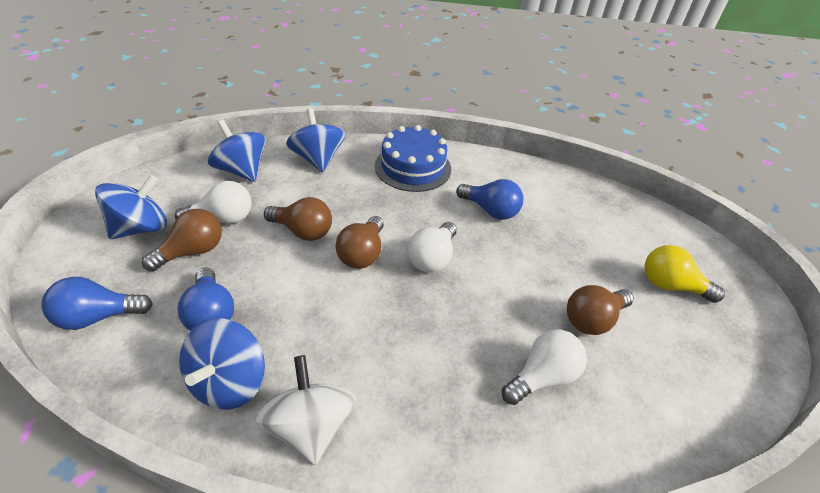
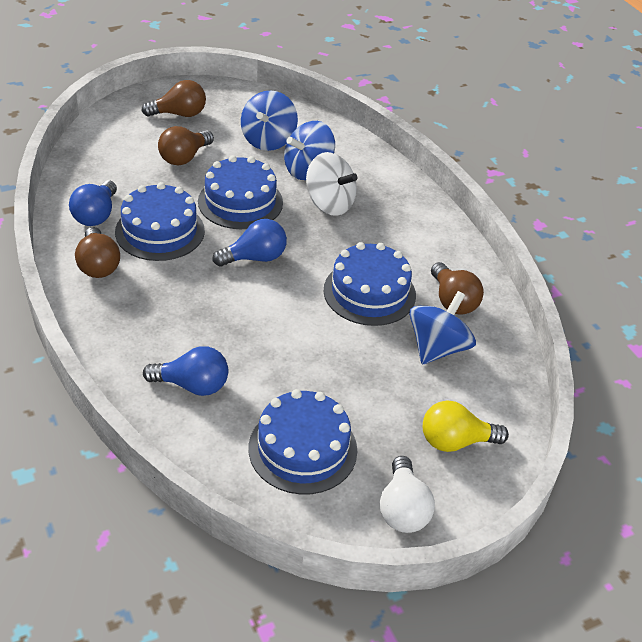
blue cake: 1 -> 4
blue spinning top: 4 -> 3
white light bulb: 3 -> 1

